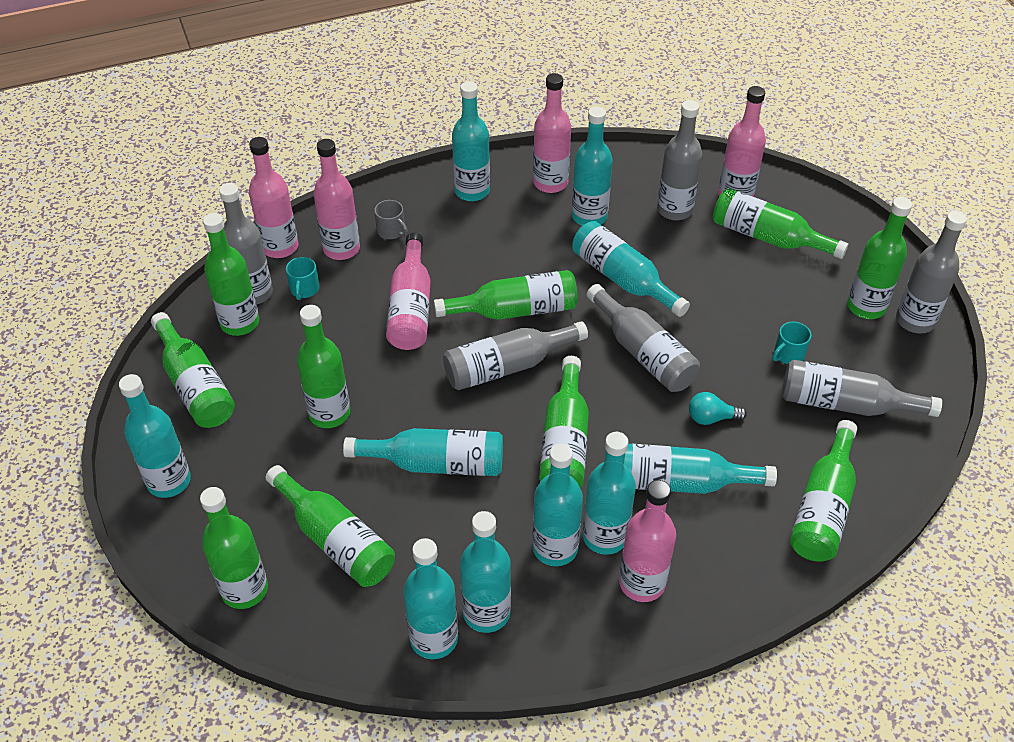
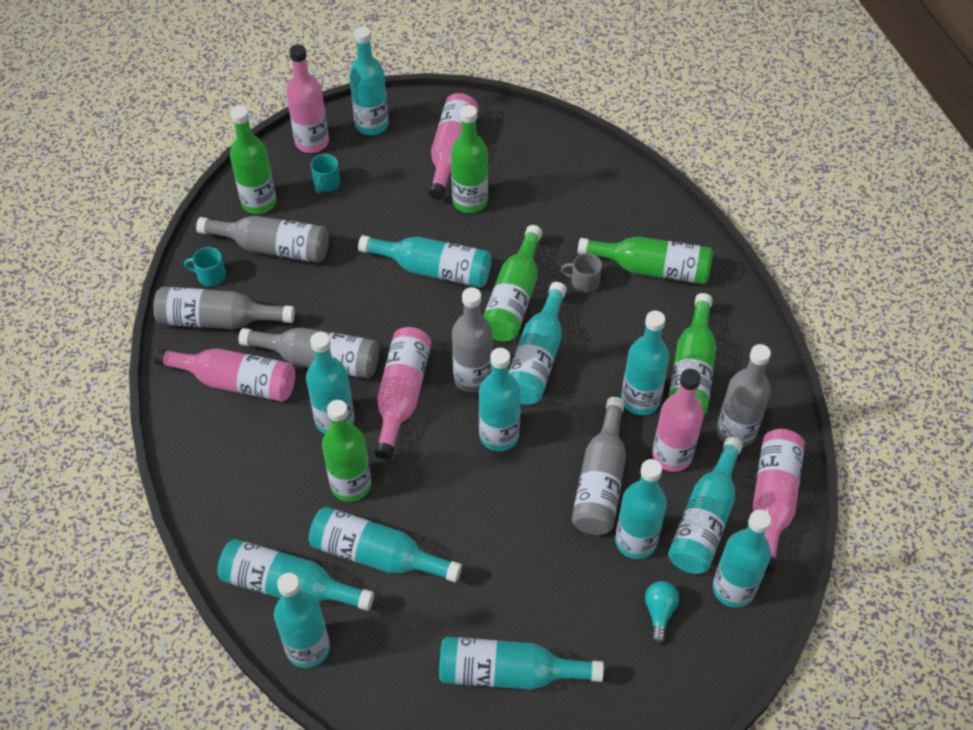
green bottle: 10 -> 6
turquoise bottle: 10 -> 13

